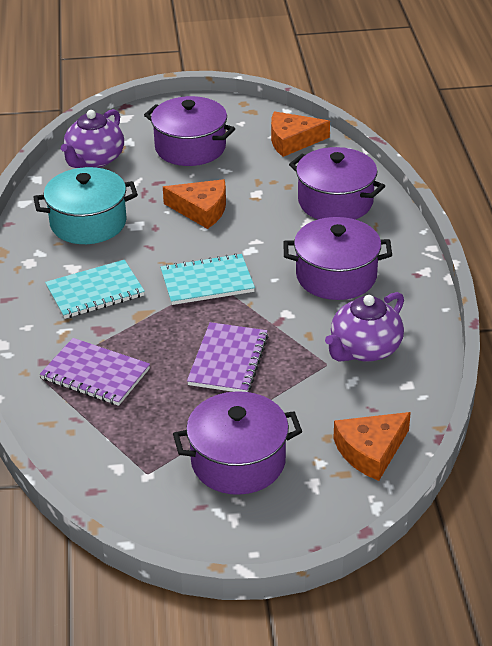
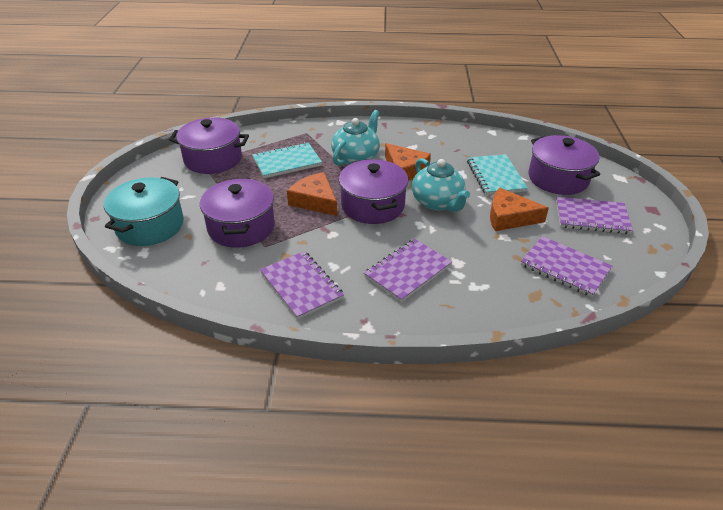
purple notebook: 2 -> 4
purple teapot: 2 -> 0
turquoise teapot: 0 -> 2

